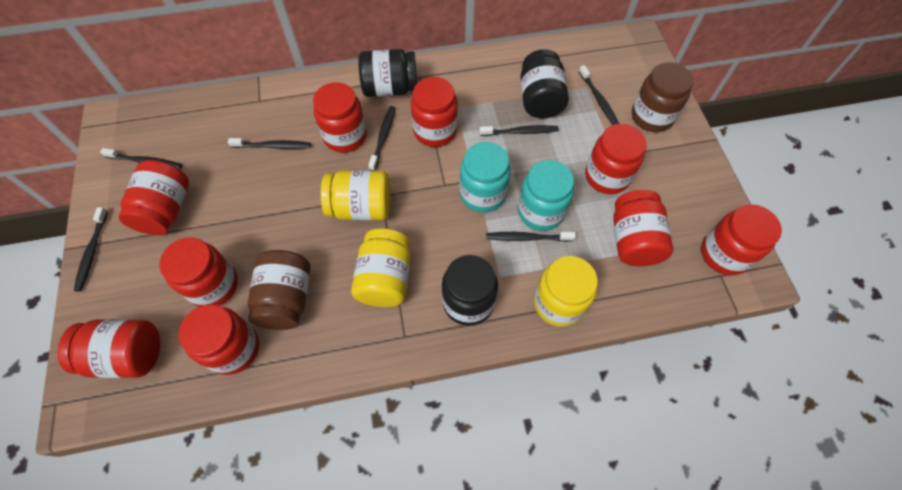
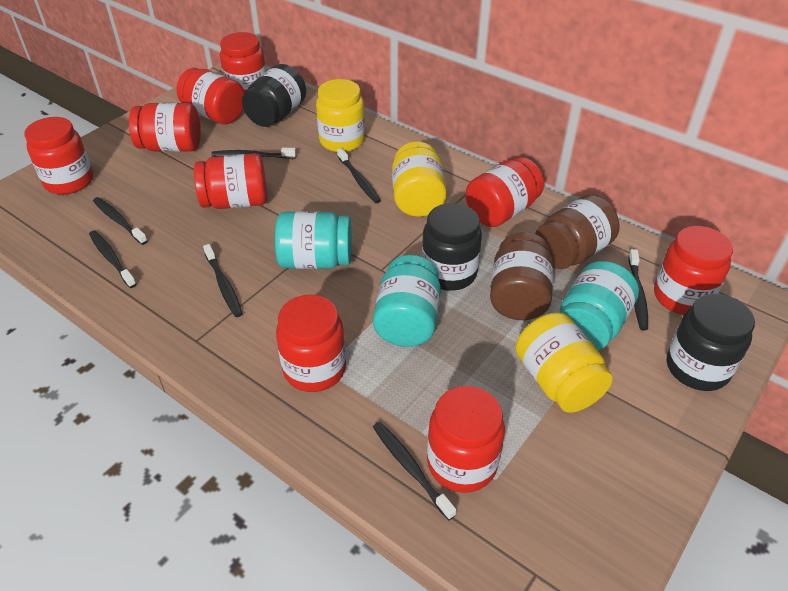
turquoise jar: 2 -> 3

